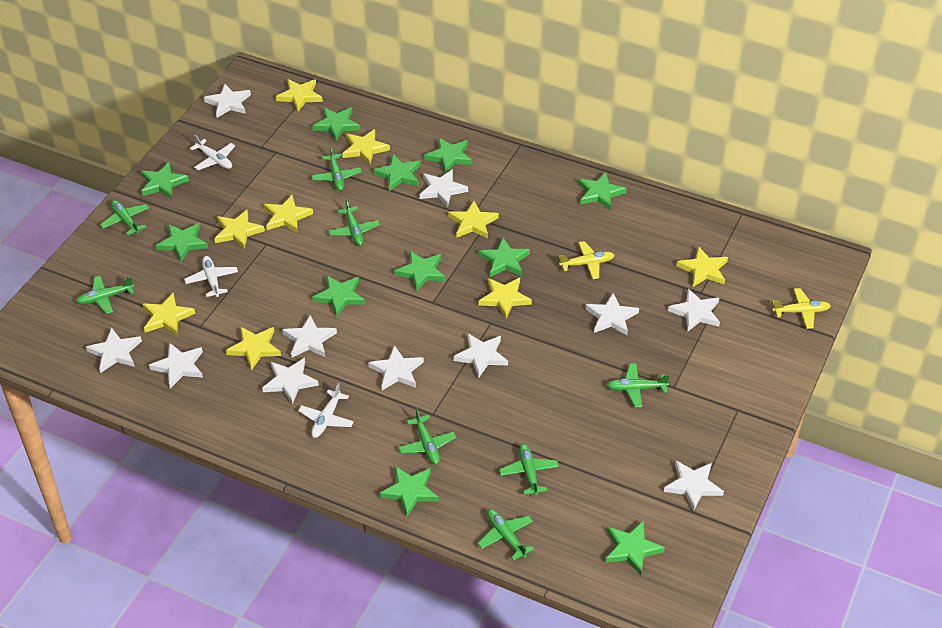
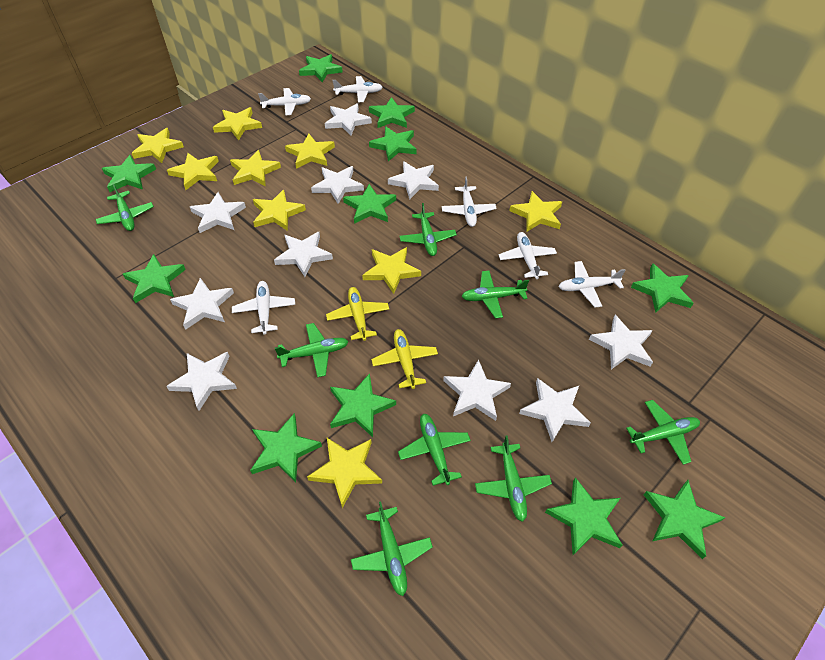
white plane: 3 -> 6
white star: 11 -> 10

